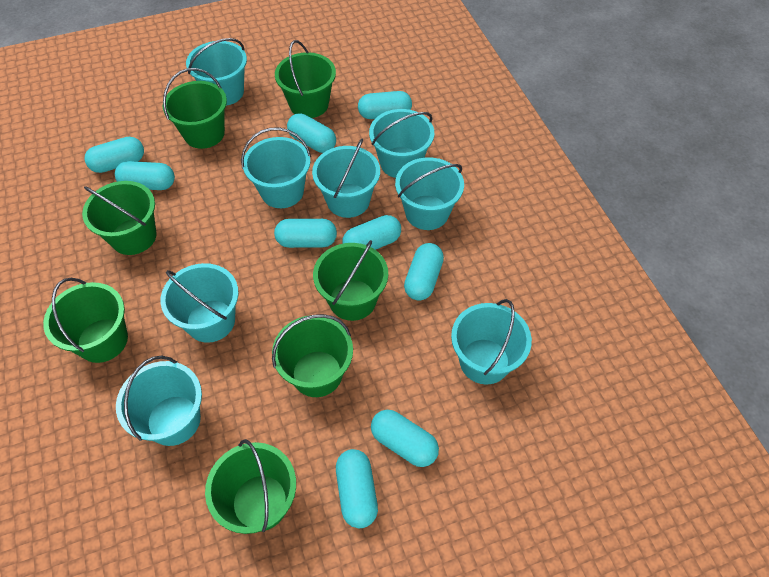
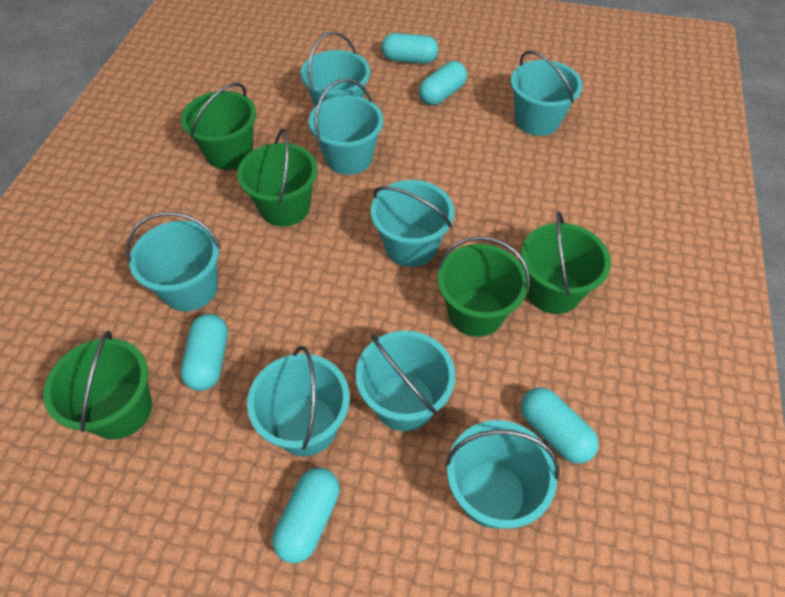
green bucket: 7 -> 5
turquoise capsule: 9 -> 5

